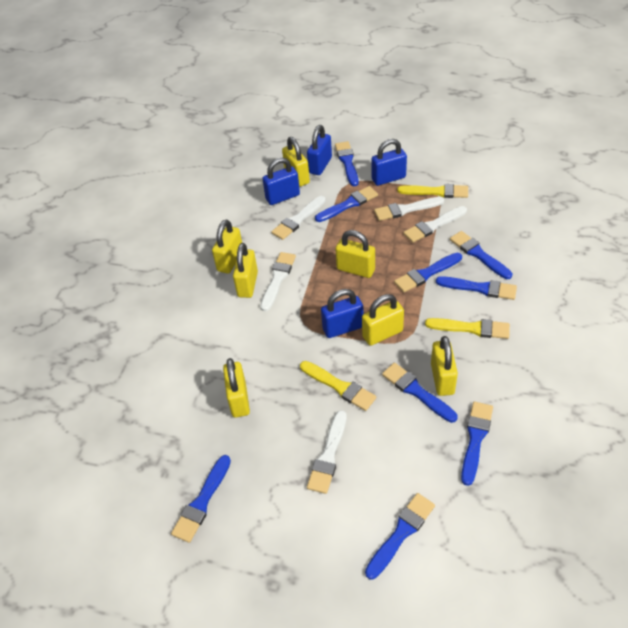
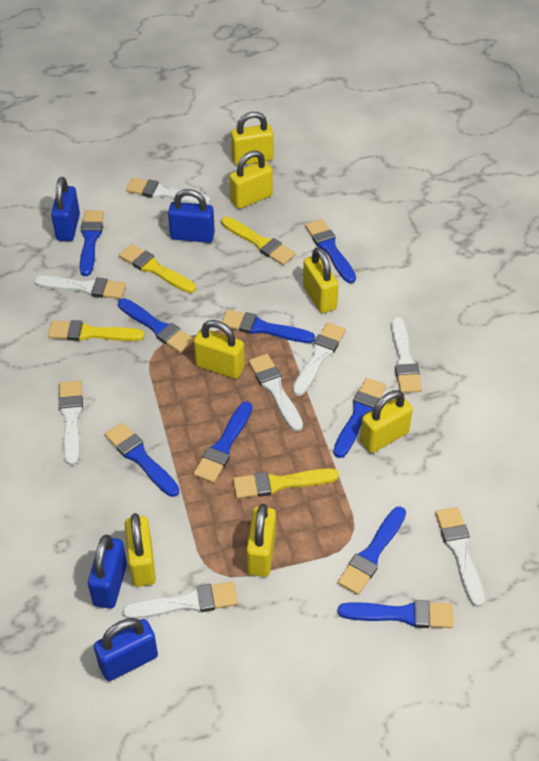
white brush: 5 -> 8
yellow brush: 3 -> 4

